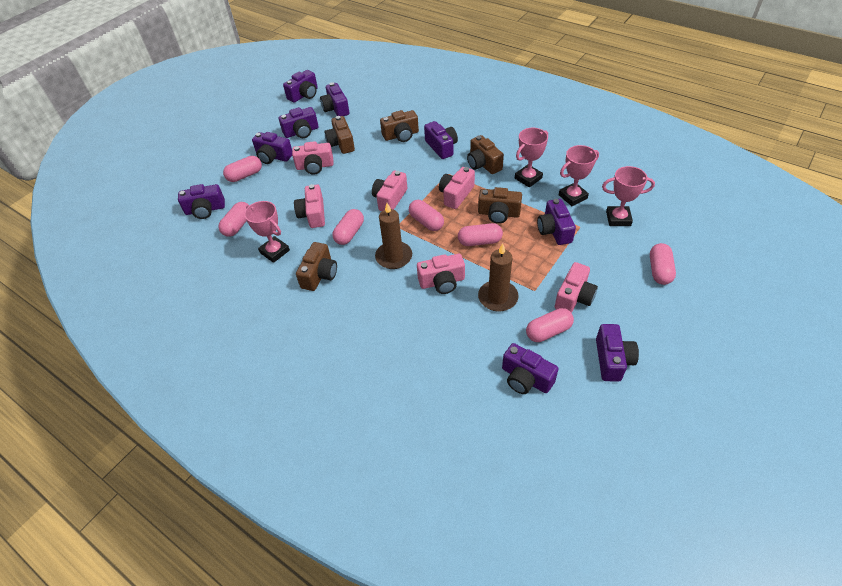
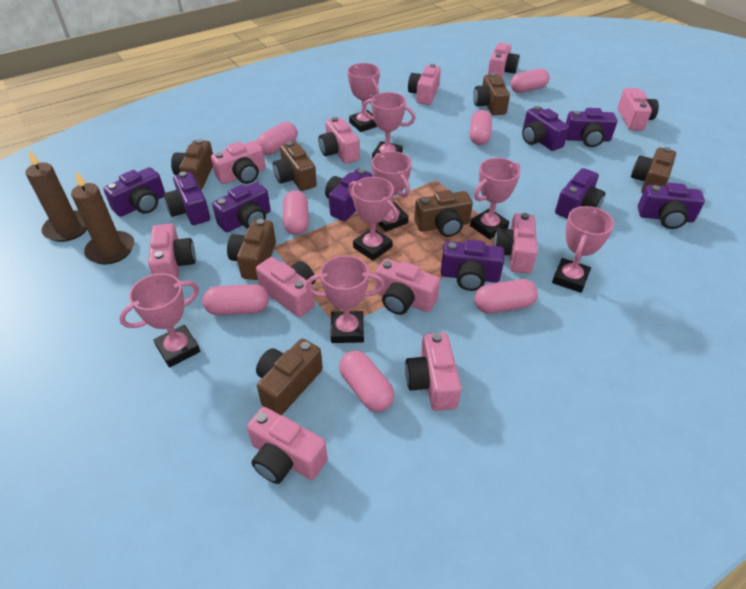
brown camera: 5 -> 7
pink camera: 6 -> 11
pink trophy: 4 -> 8

